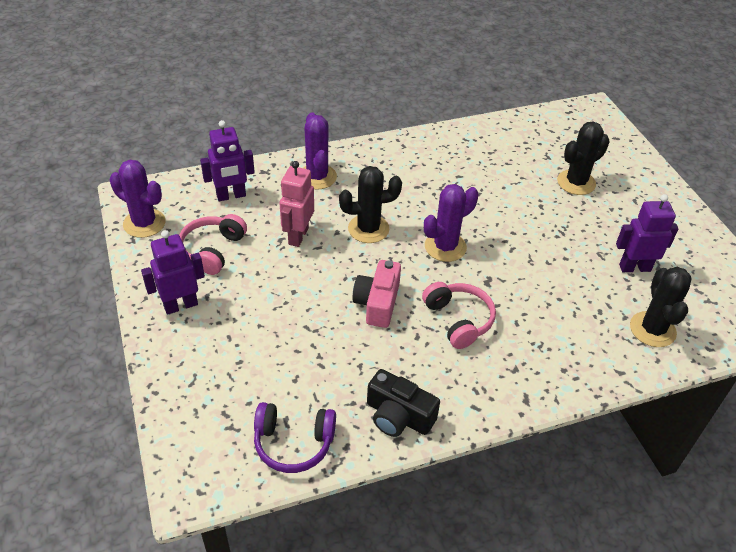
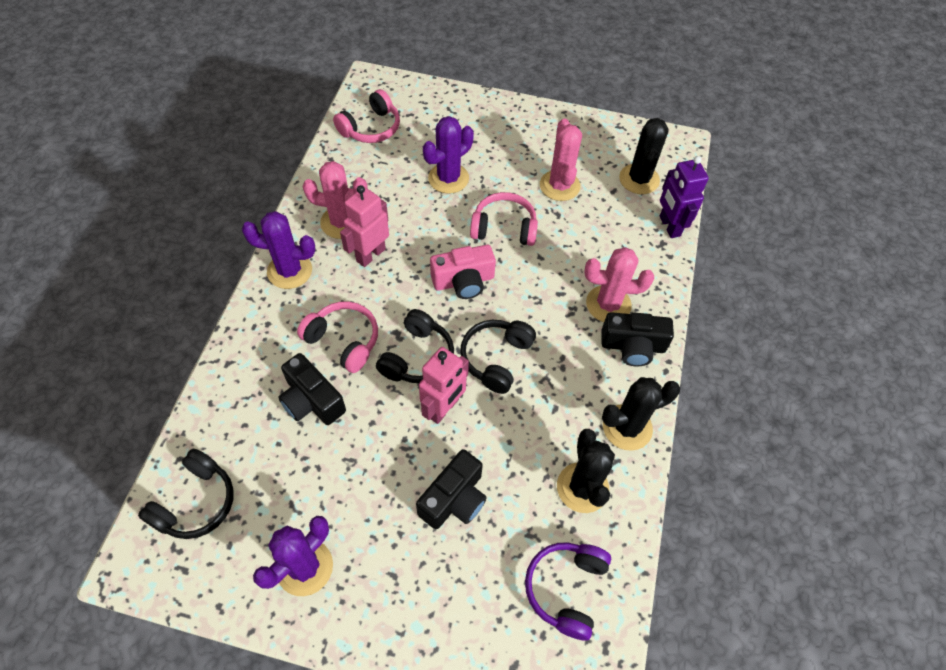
black camera: 1 -> 3
black headphones: 0 -> 3
pink cactus: 0 -> 3
pink headphones: 2 -> 3
pink robot: 1 -> 2
purple robot: 3 -> 1

